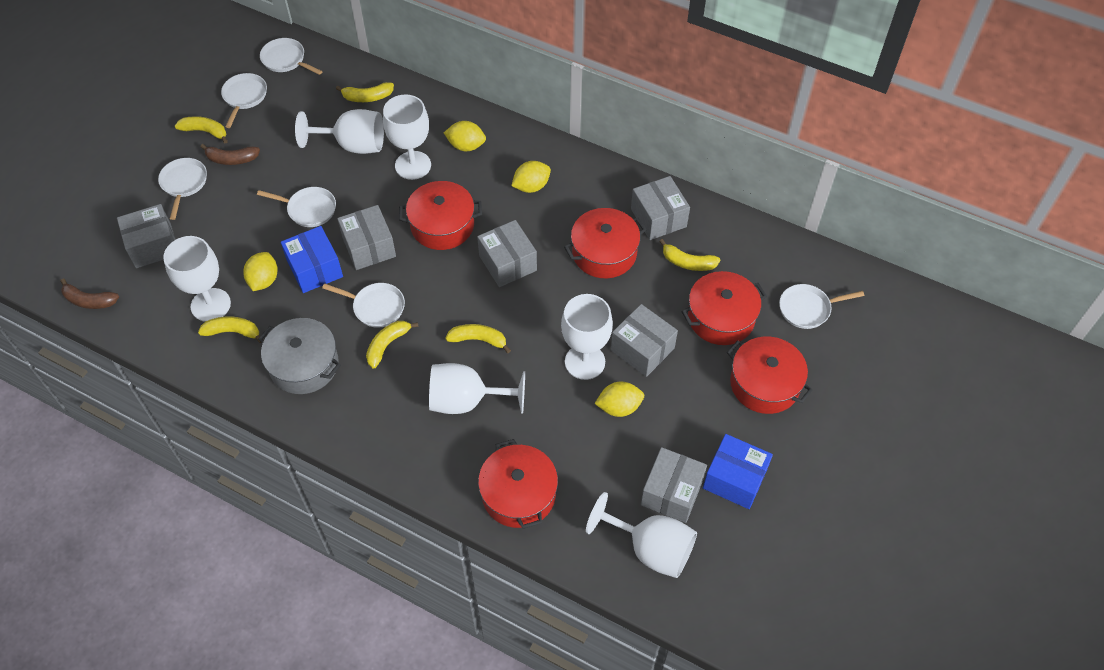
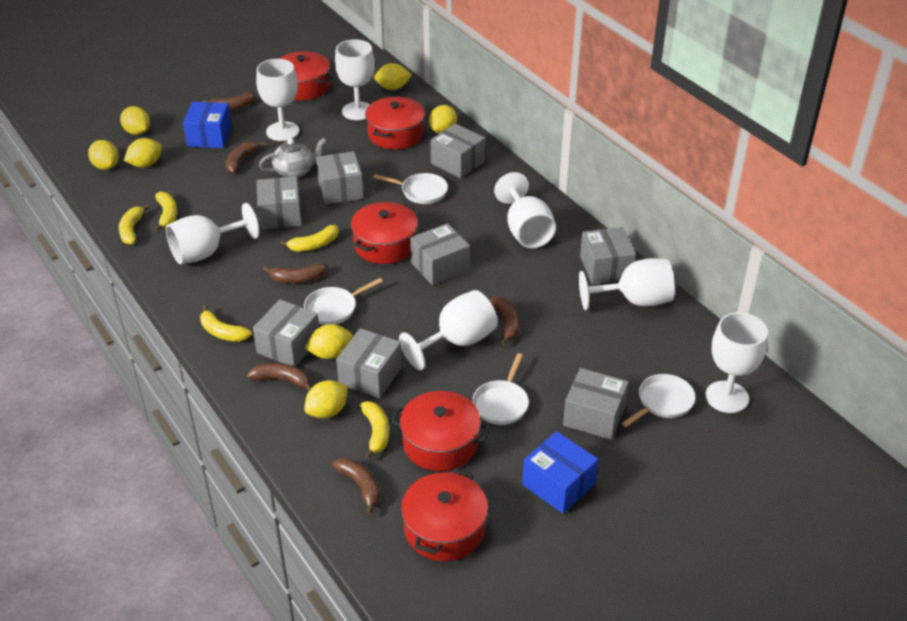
brown banana: 2 -> 6
grey box: 6 -> 8
grey pot: 1 -> 0
grey teapot: 0 -> 1
white goblet: 6 -> 7
white pan: 6 -> 4
yellow banana: 6 -> 5
yellow lemon: 4 -> 7

